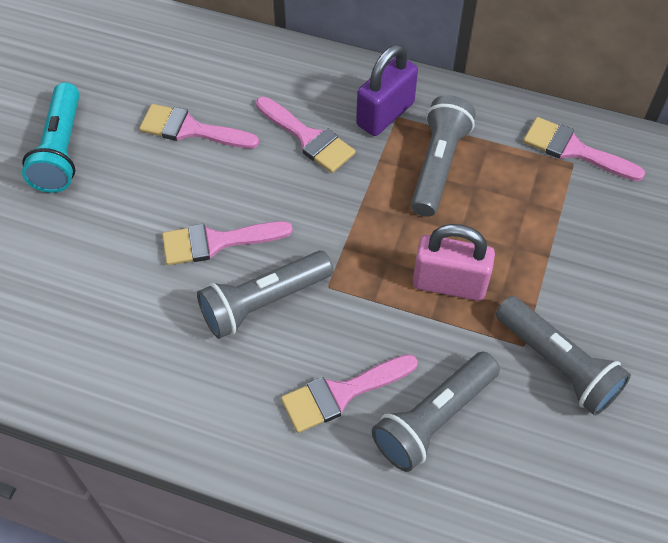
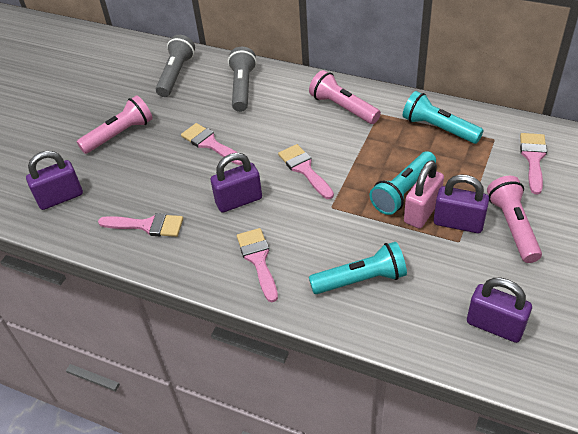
grey flashlight: 4 -> 2
pink flashlight: 0 -> 3
purple padlock: 1 -> 4
turquoise flashlight: 1 -> 3

